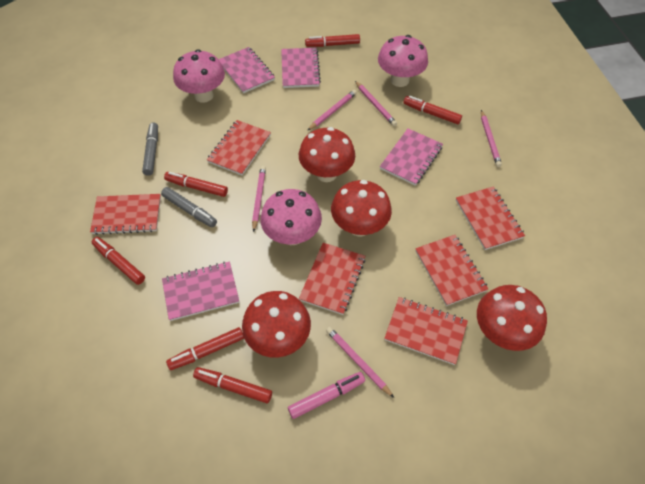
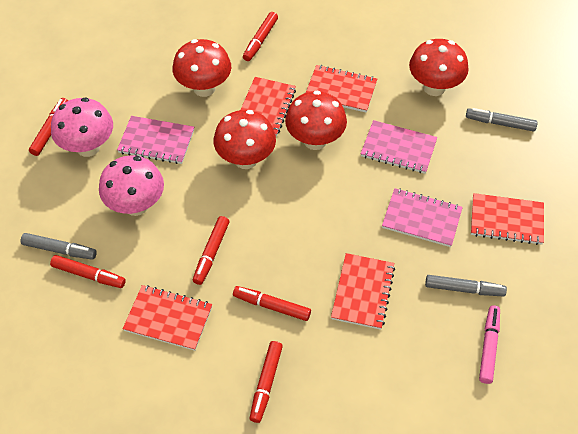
grey marker: 2 -> 3
pink mushroom: 3 -> 2
pink notebook: 4 -> 3
pink pencil: 5 -> 0
red notebook: 6 -> 5

